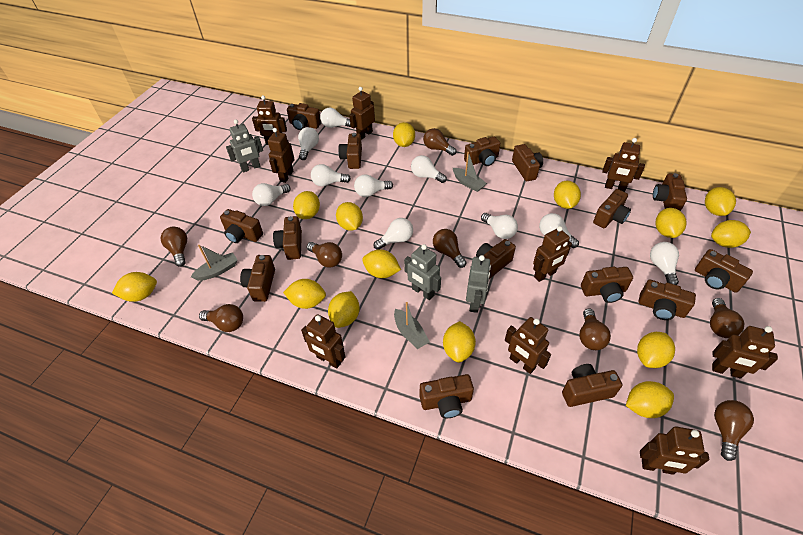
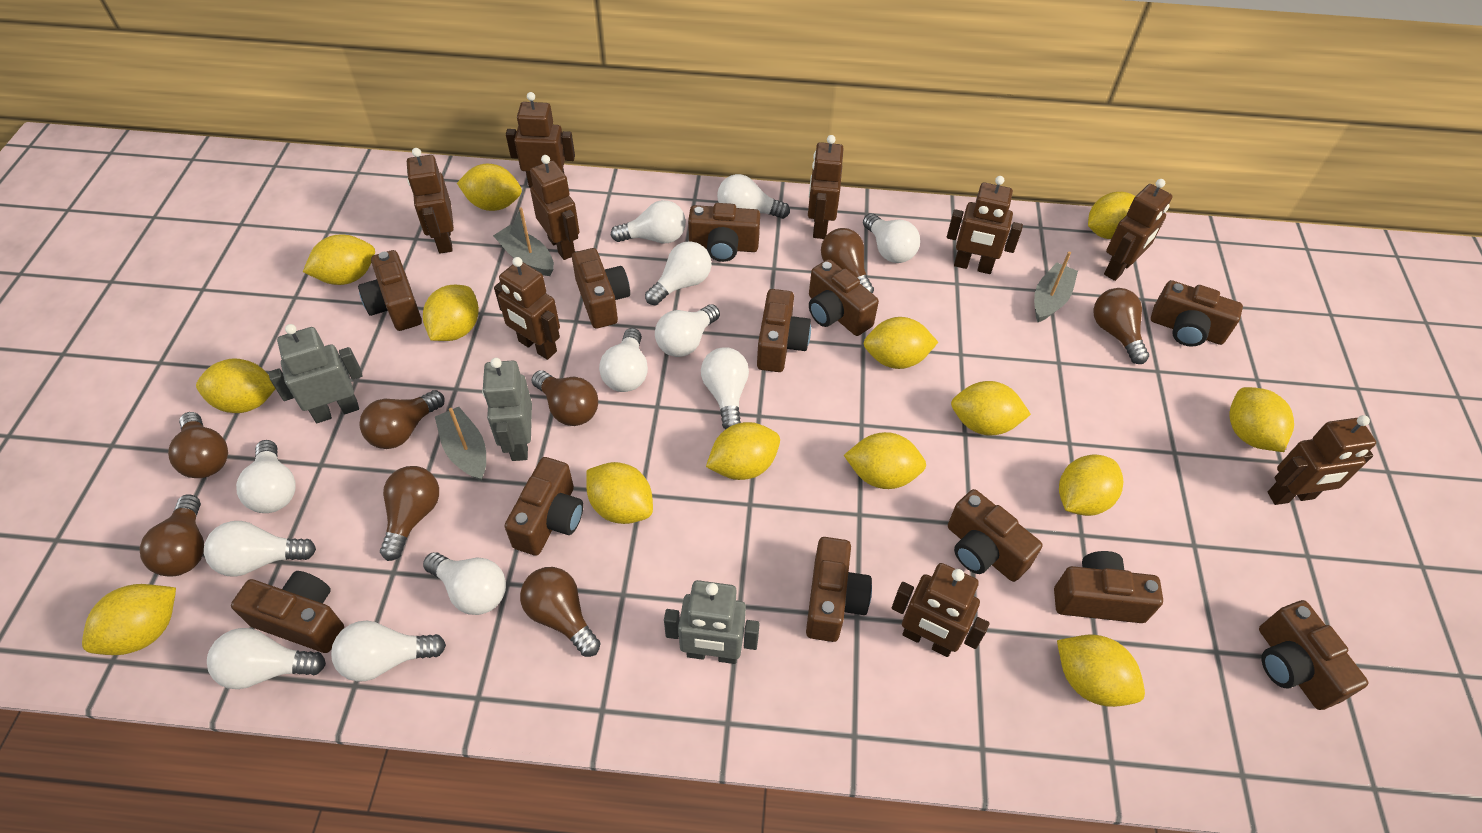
brown camera: 15 -> 12
white light bulb: 10 -> 12

